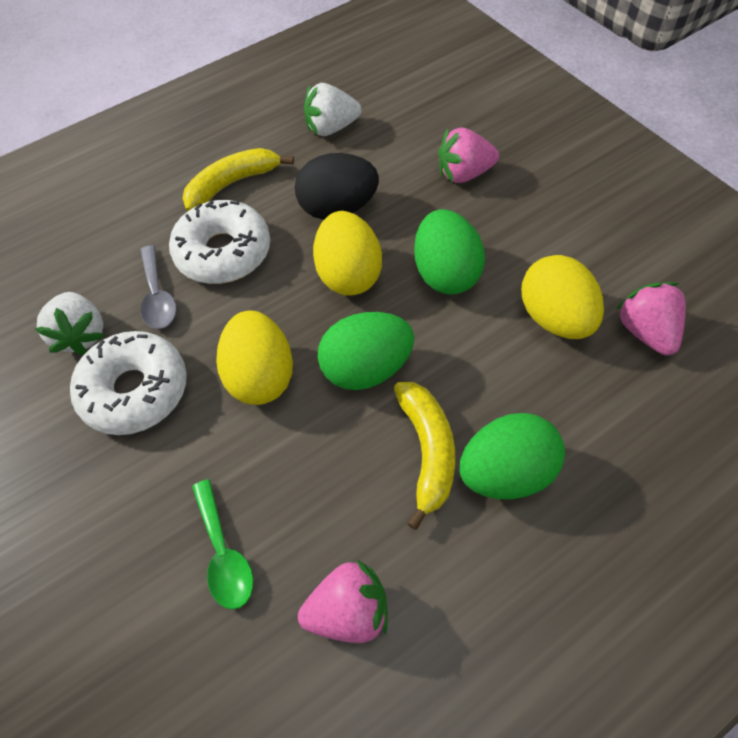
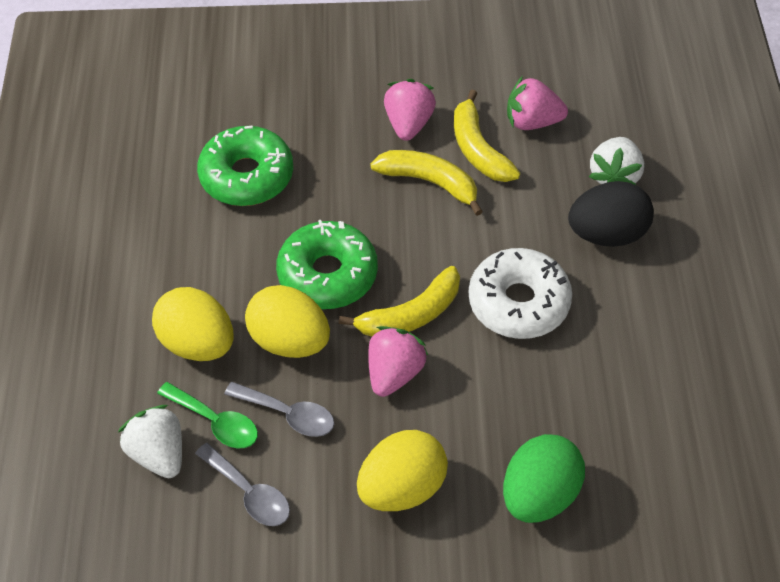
green donut: 0 -> 2
green egg: 3 -> 1
grey spoon: 1 -> 2
white donut: 2 -> 1
yellow banana: 2 -> 3

